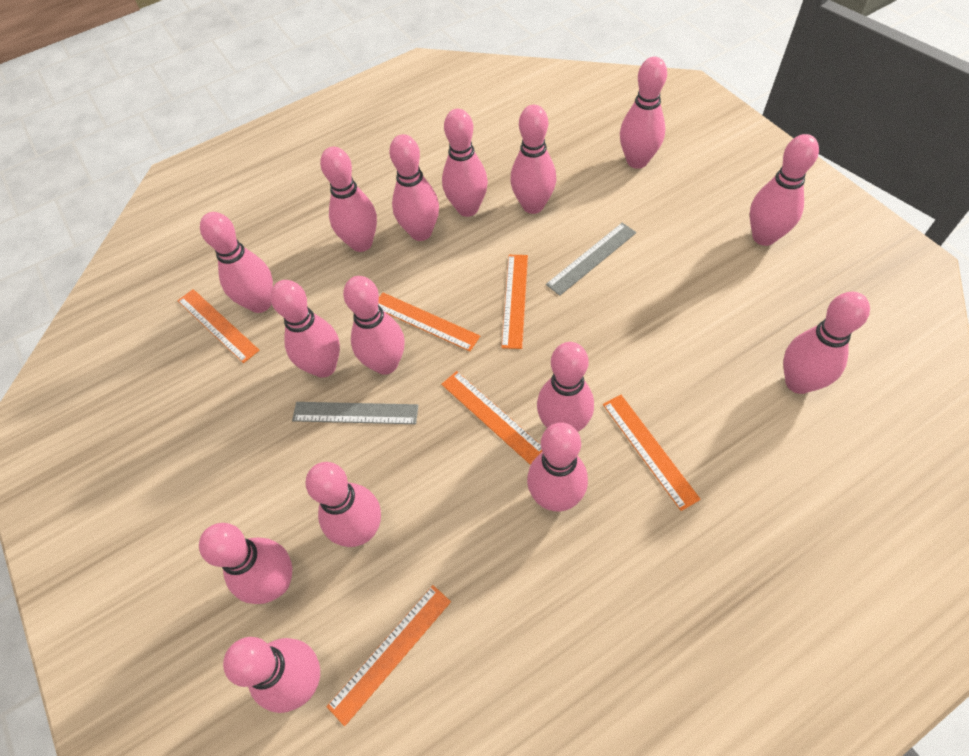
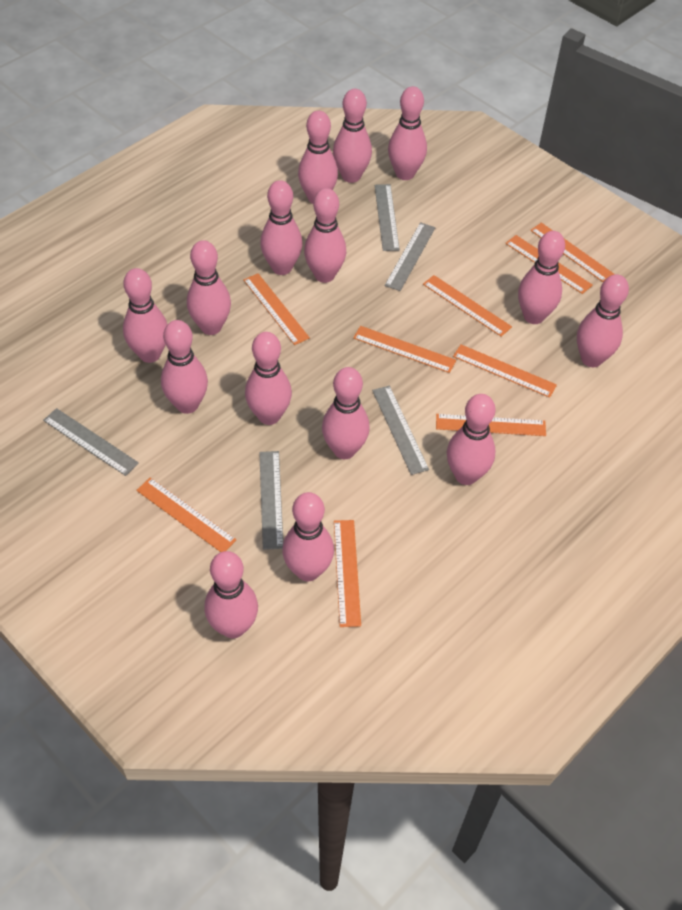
grey ruler: 2 -> 5
orange ruler: 6 -> 9

